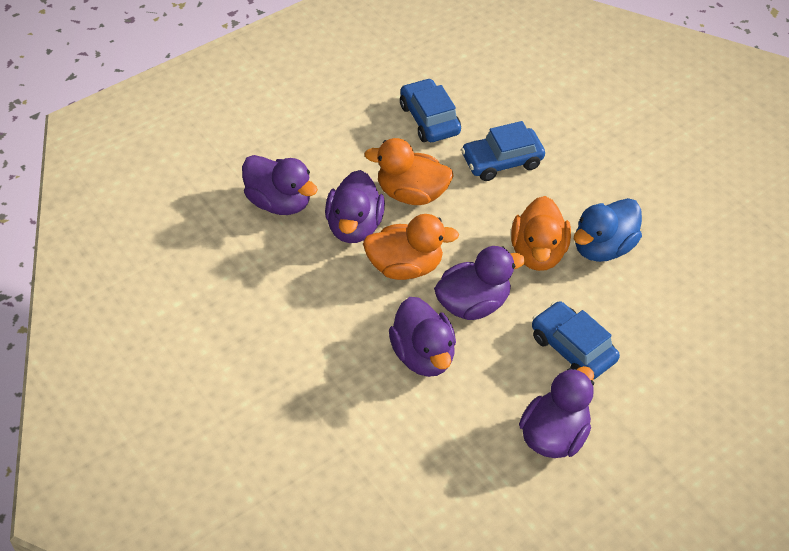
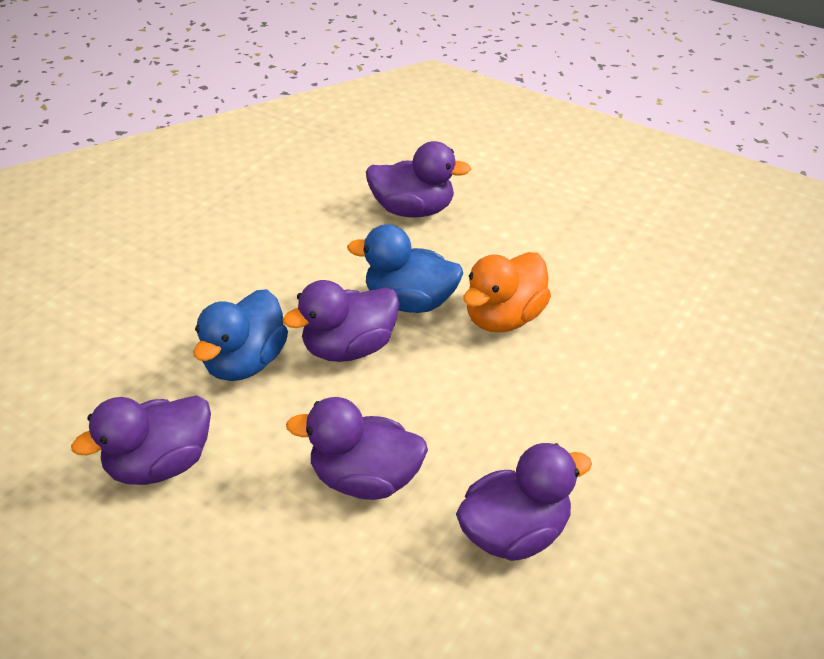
blue car: 3 -> 0
blue duck: 1 -> 2
orange duck: 3 -> 1

